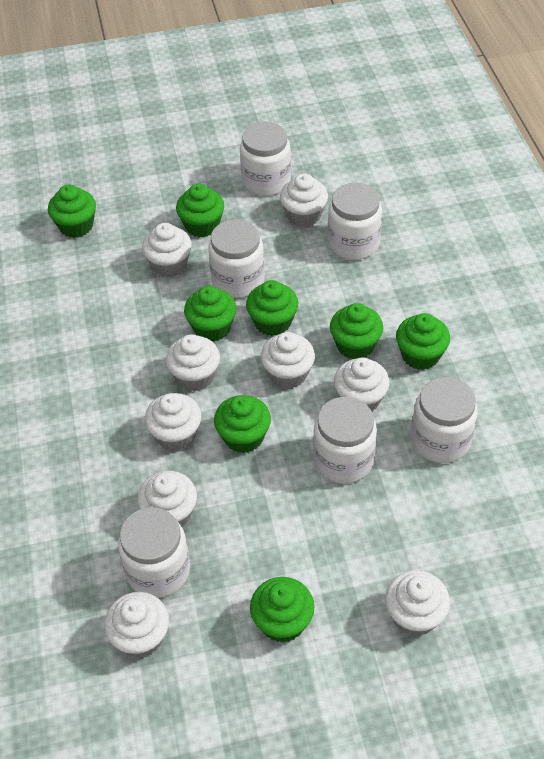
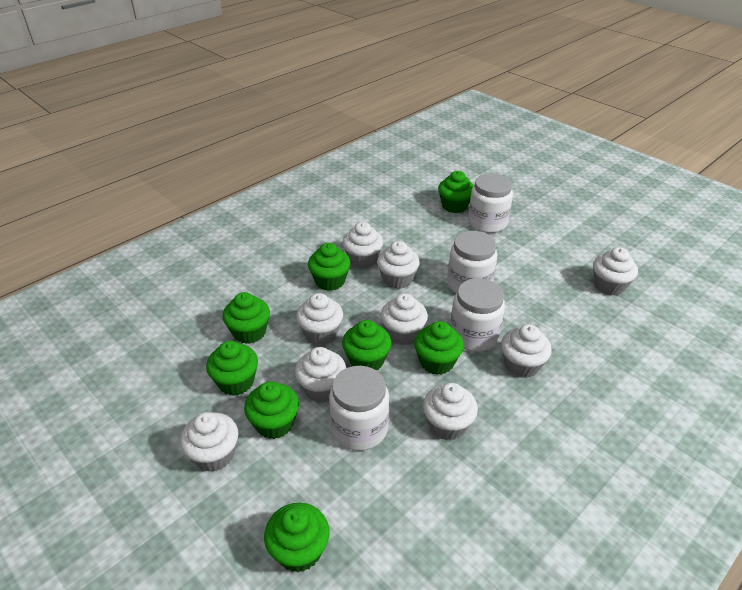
white jar: 6 -> 4

